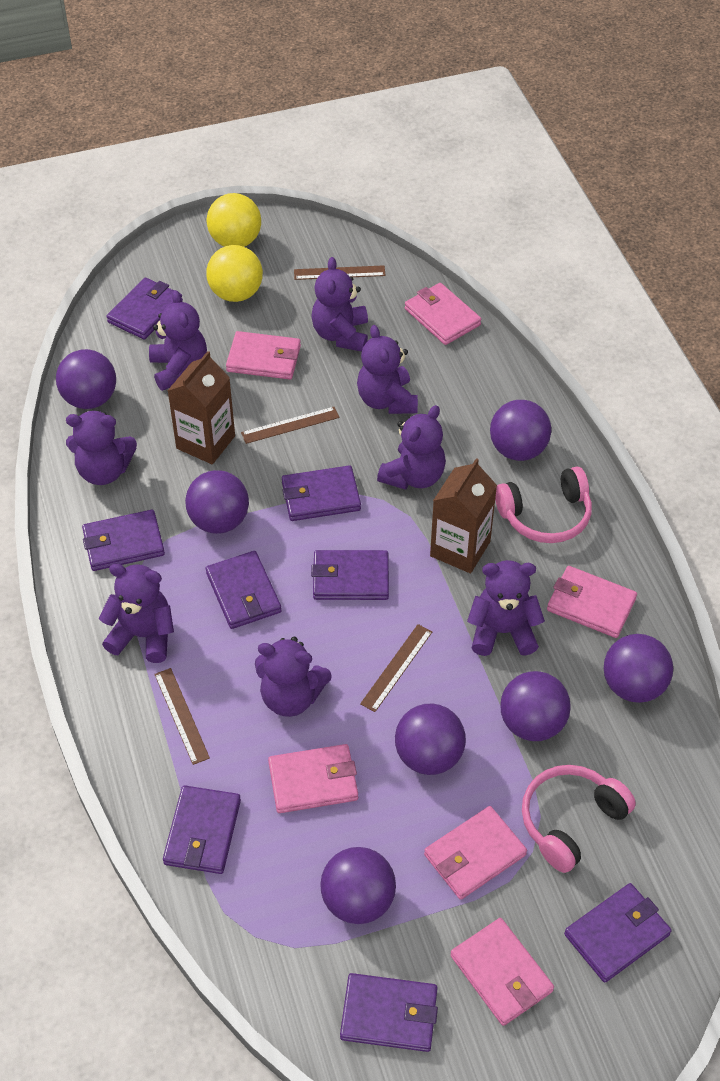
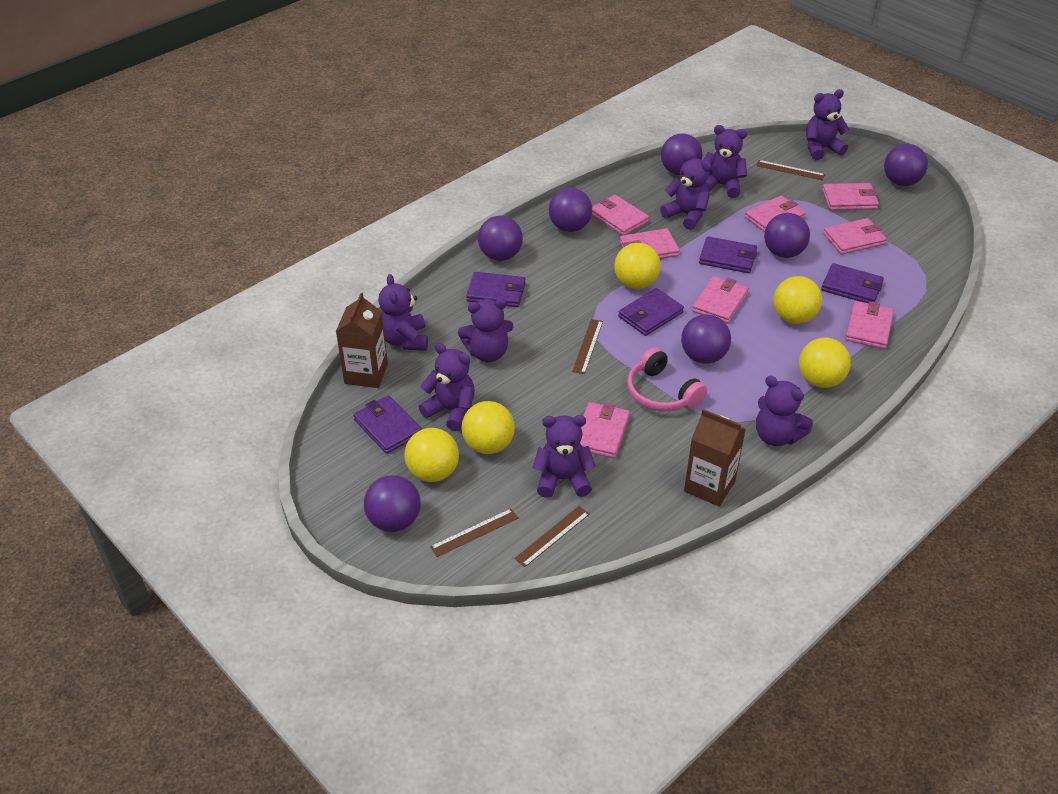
pink headphones: 2 -> 1
pink wallet: 6 -> 8
purple wallet: 8 -> 5
yellow ball: 2 -> 5

